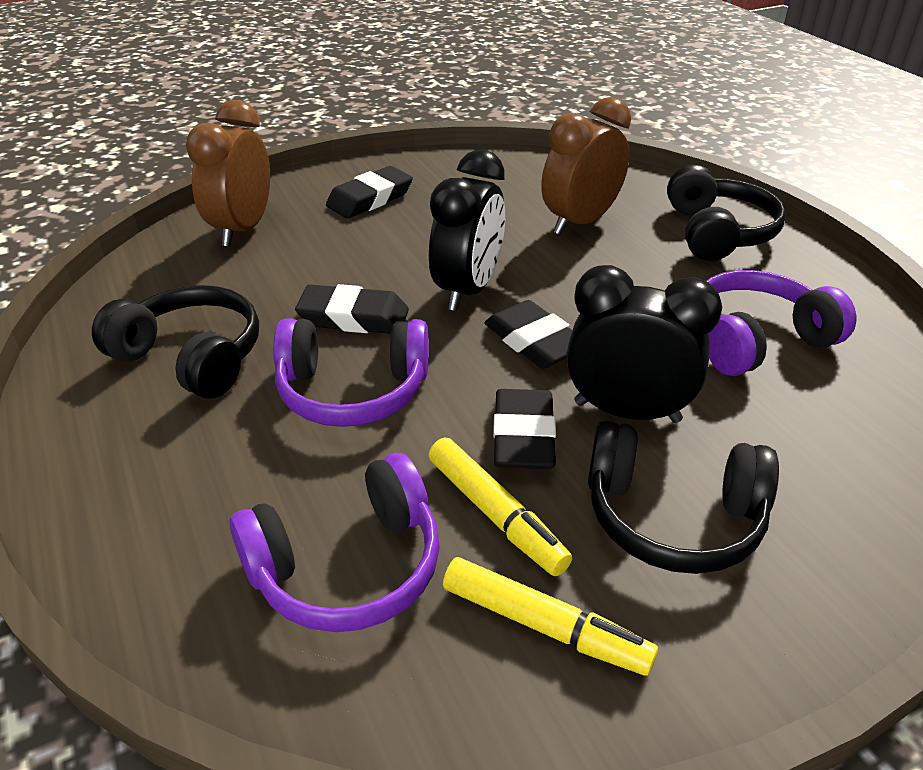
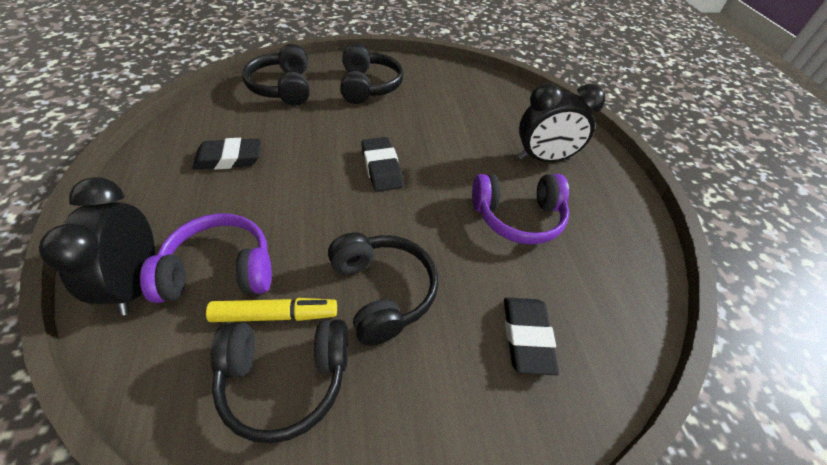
black eraser: 4 -> 3
black headphones: 3 -> 4
brown clock: 2 -> 0
purple headphones: 3 -> 2
yellow marker: 2 -> 1

